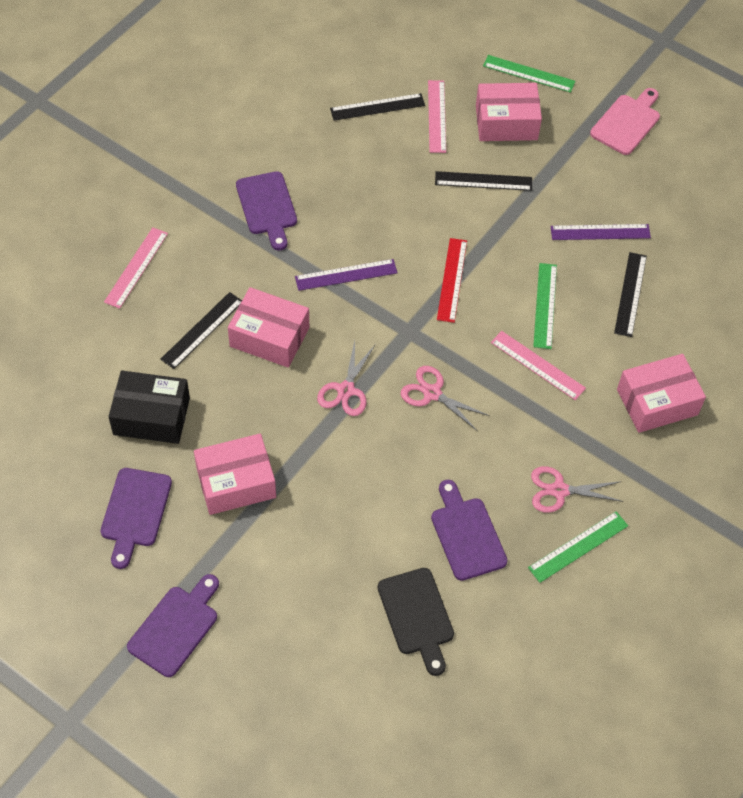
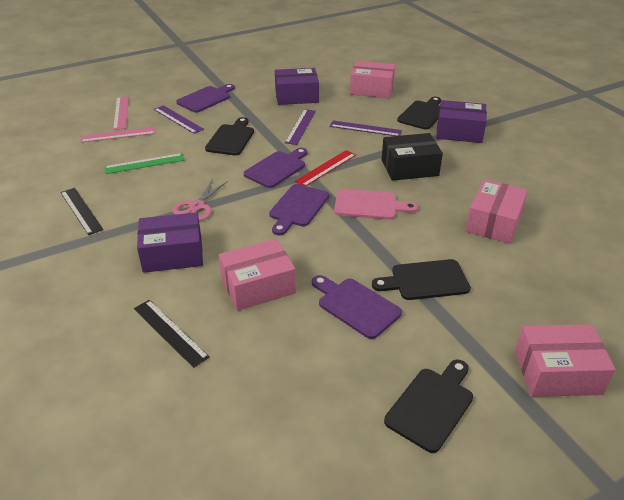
black cutting board: 1 -> 4
black ruler: 4 -> 2
green ruler: 3 -> 1
pink ruler: 3 -> 2
pink scissors: 3 -> 1
purple box: 0 -> 3
purple ruler: 2 -> 3

